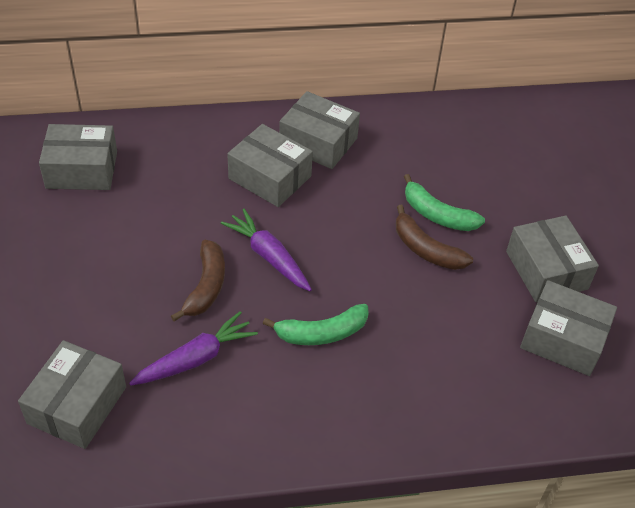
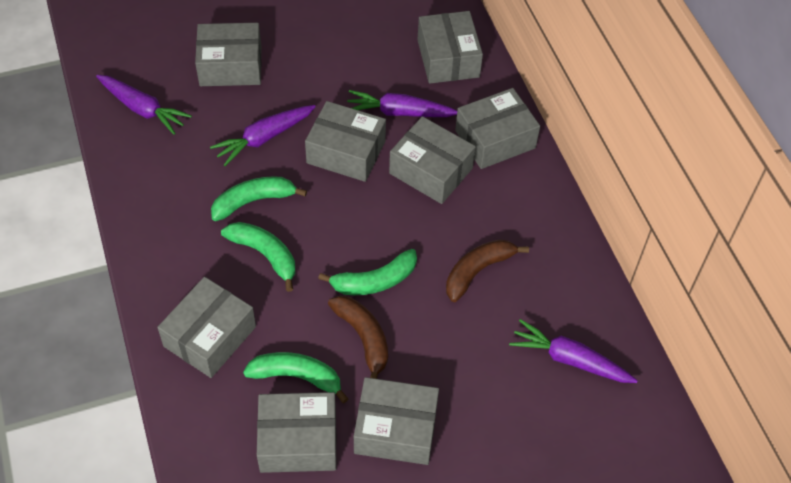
green banana: 2 -> 4
grey box: 6 -> 8
purple carrot: 2 -> 4

